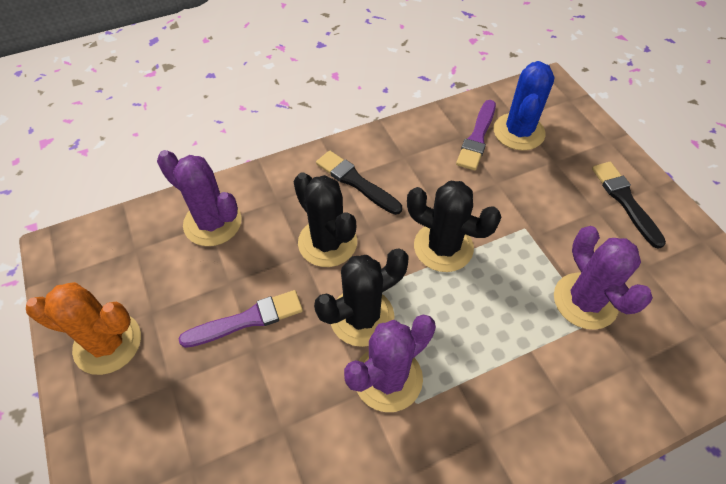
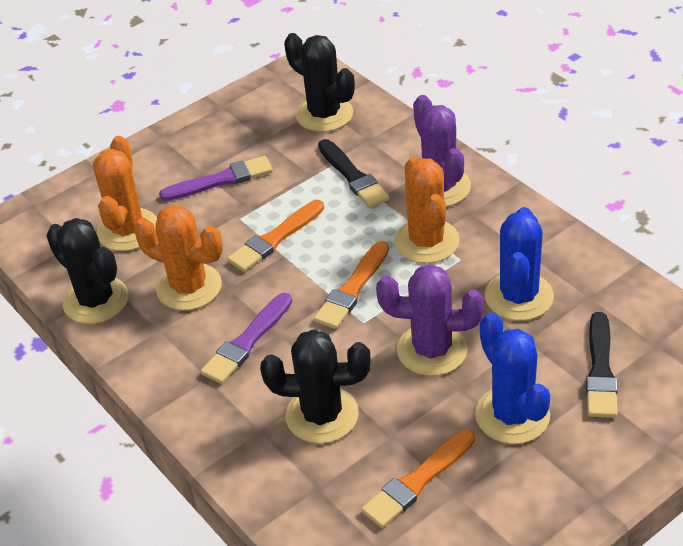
blue cactus: 1 -> 2
orange brush: 0 -> 3
orange cactus: 1 -> 3
purple cactus: 3 -> 2

